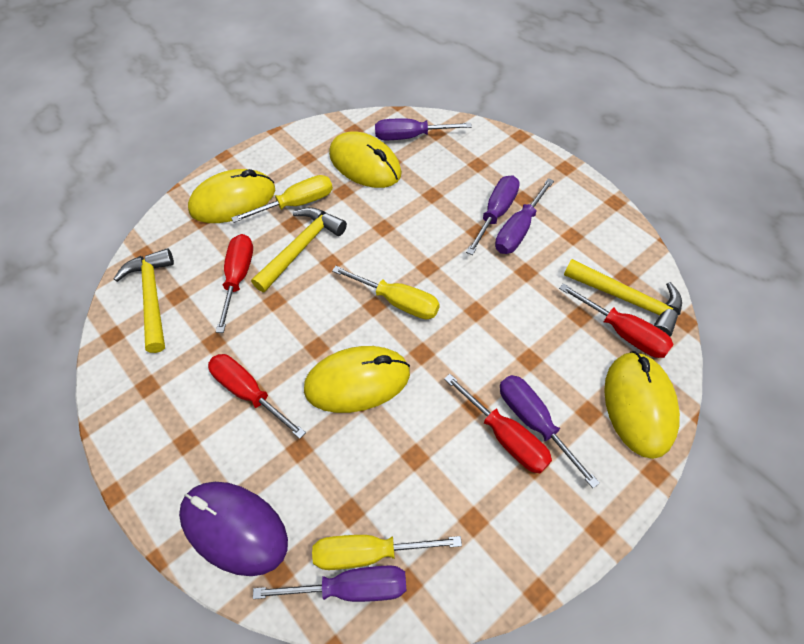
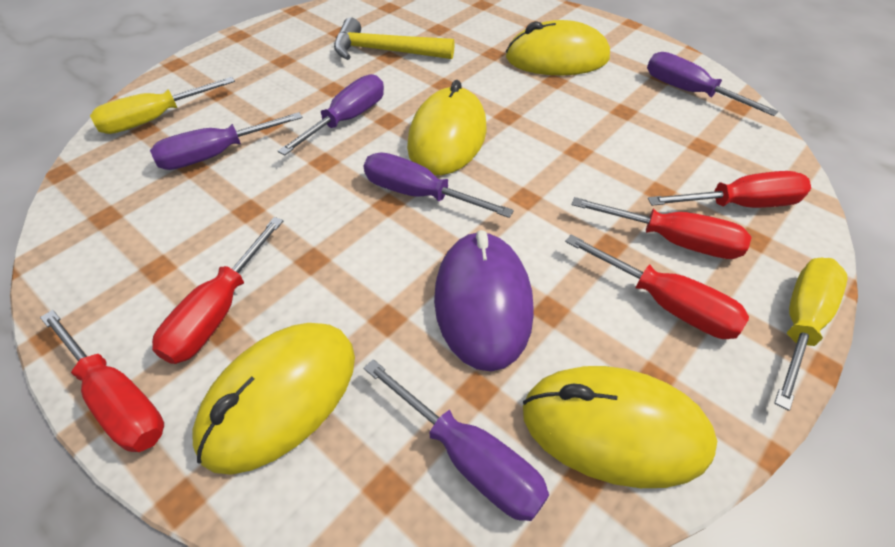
red screwdriver: 4 -> 5
yellow hammer: 3 -> 1
yellow screwdriver: 3 -> 2

